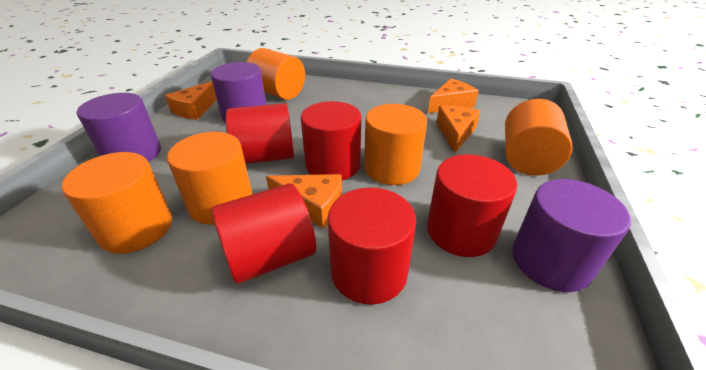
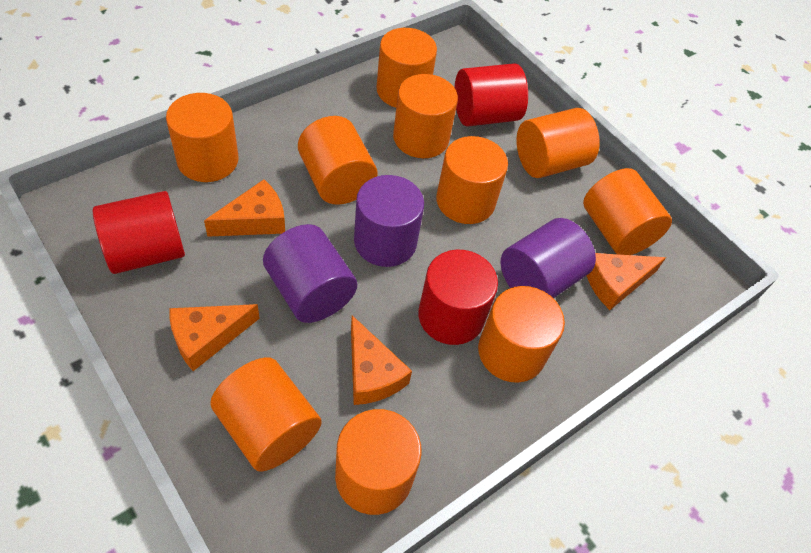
orange cylinder: 5 -> 10
red cylinder: 5 -> 3

